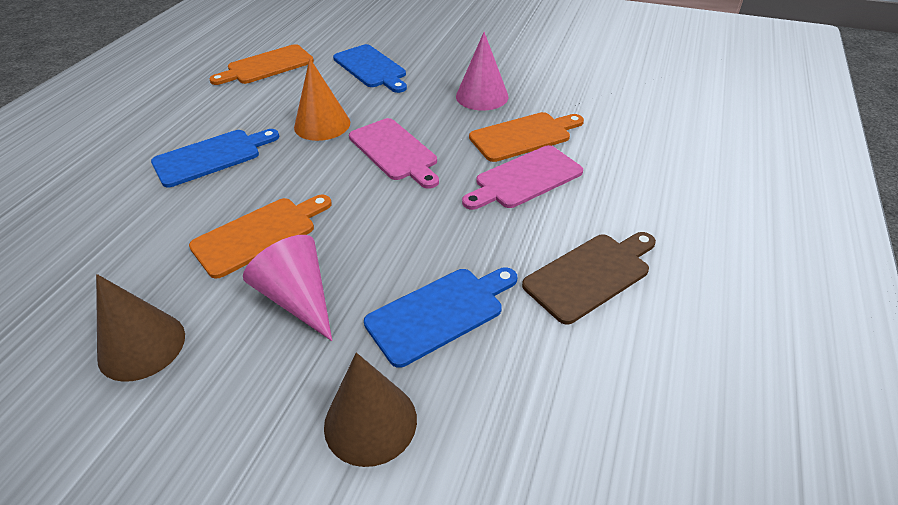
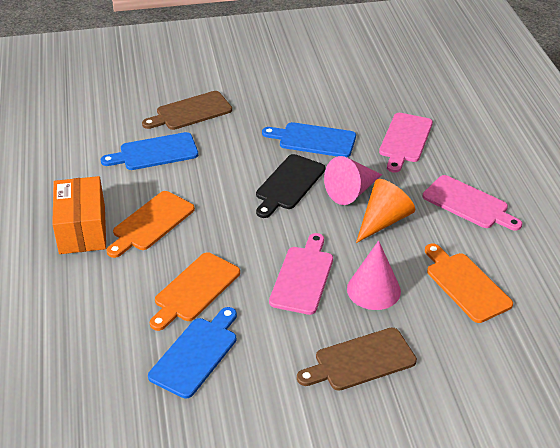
black cutting board: 0 -> 1
brown cone: 2 -> 0
brown cutting board: 1 -> 2
orange box: 0 -> 1
pink cutting board: 2 -> 3

